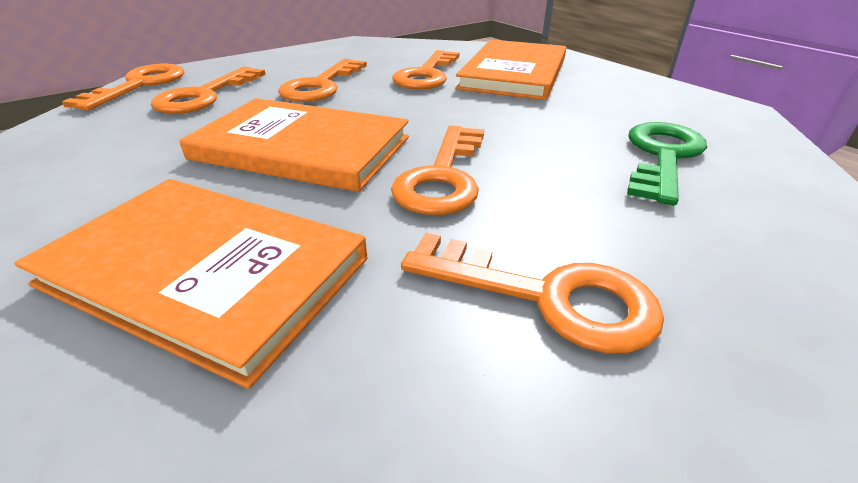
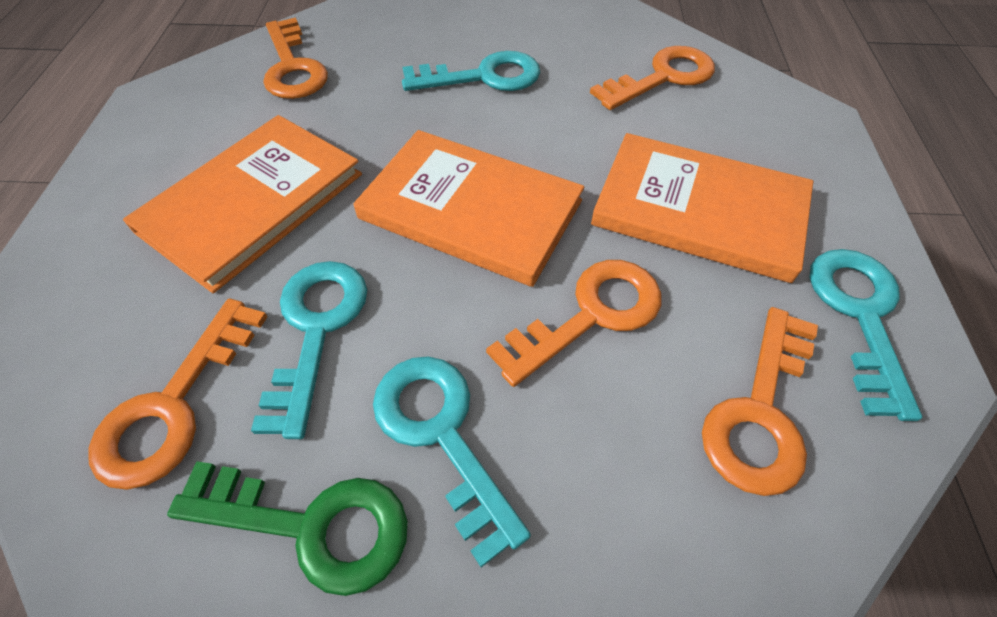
orange key: 6 -> 5
turquoise key: 0 -> 4

